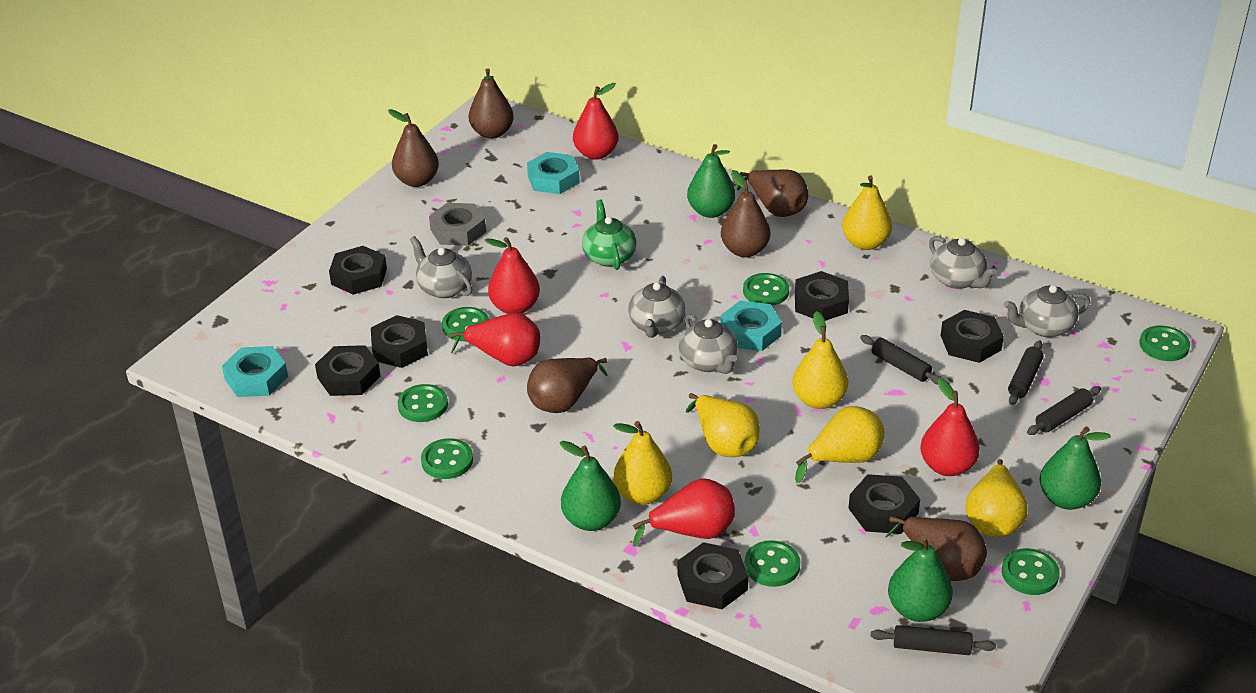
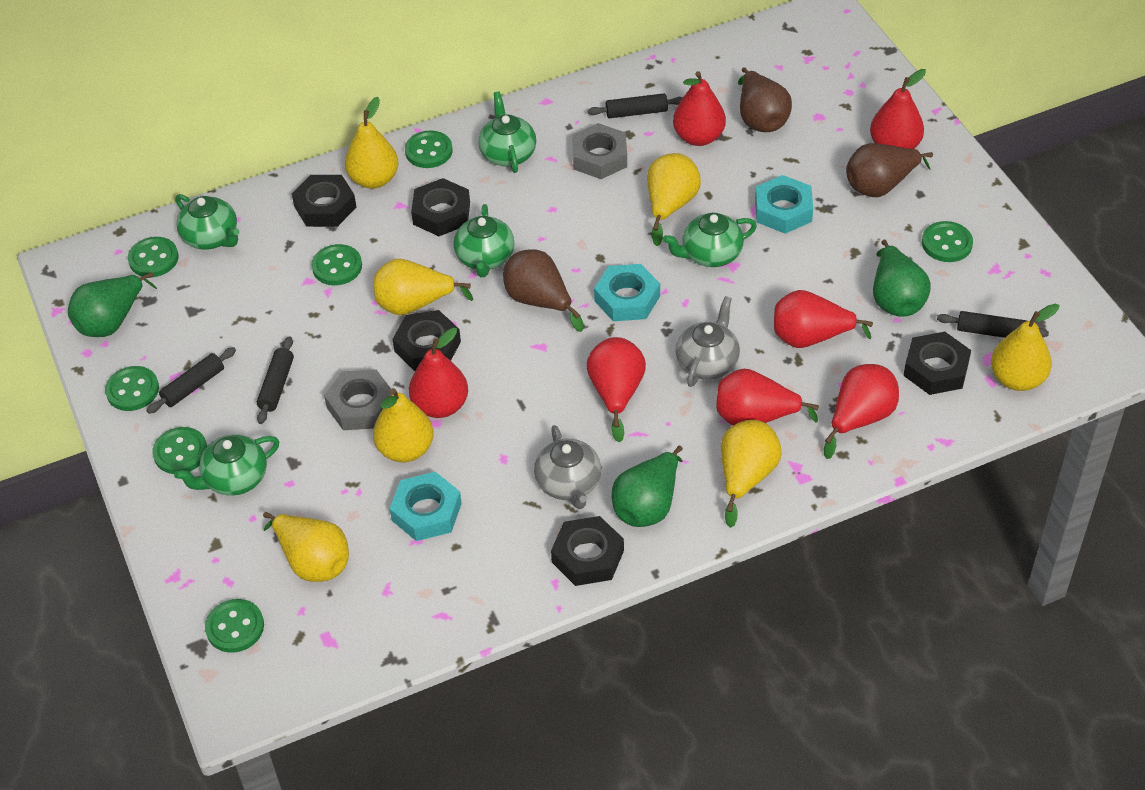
black nut: 7 -> 5
brown pear: 6 -> 3
green pear: 4 -> 3
green teapot: 1 -> 5
grey nut: 1 -> 2
grey teapot: 5 -> 2
red pear: 5 -> 7
yellow pear: 6 -> 7

